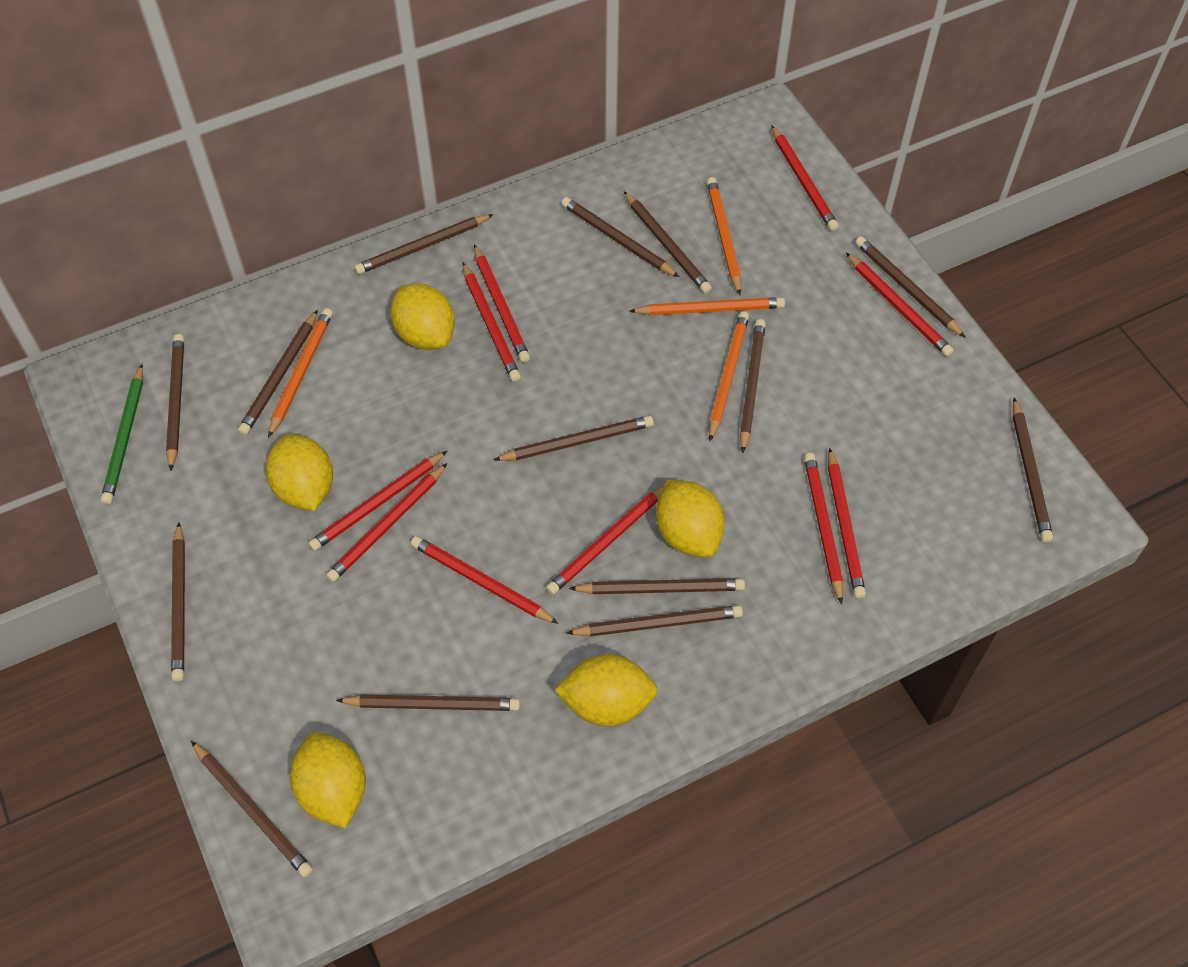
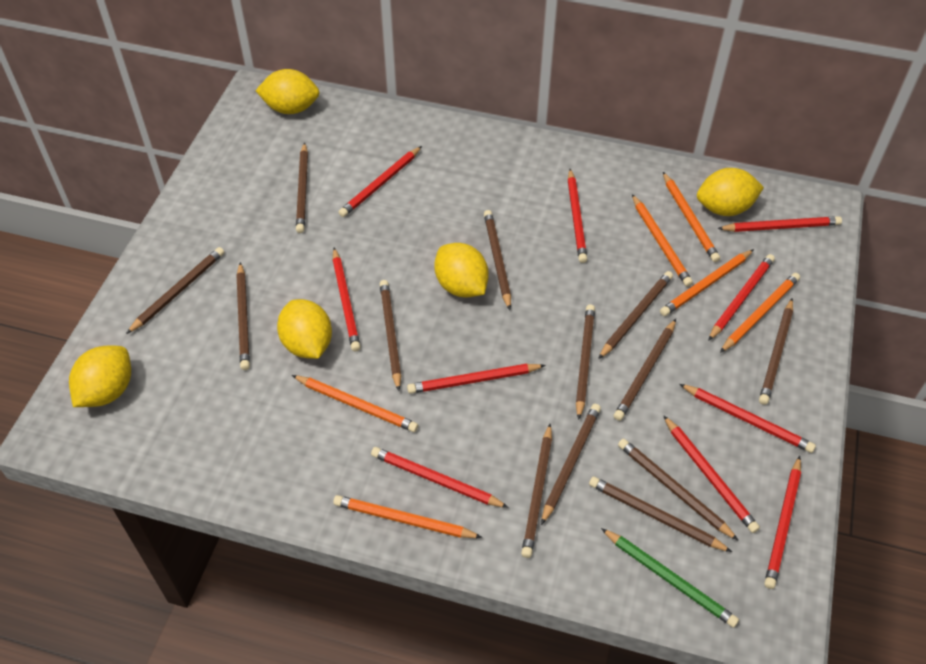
brown pencil: 14 -> 13
orange pencil: 4 -> 6

